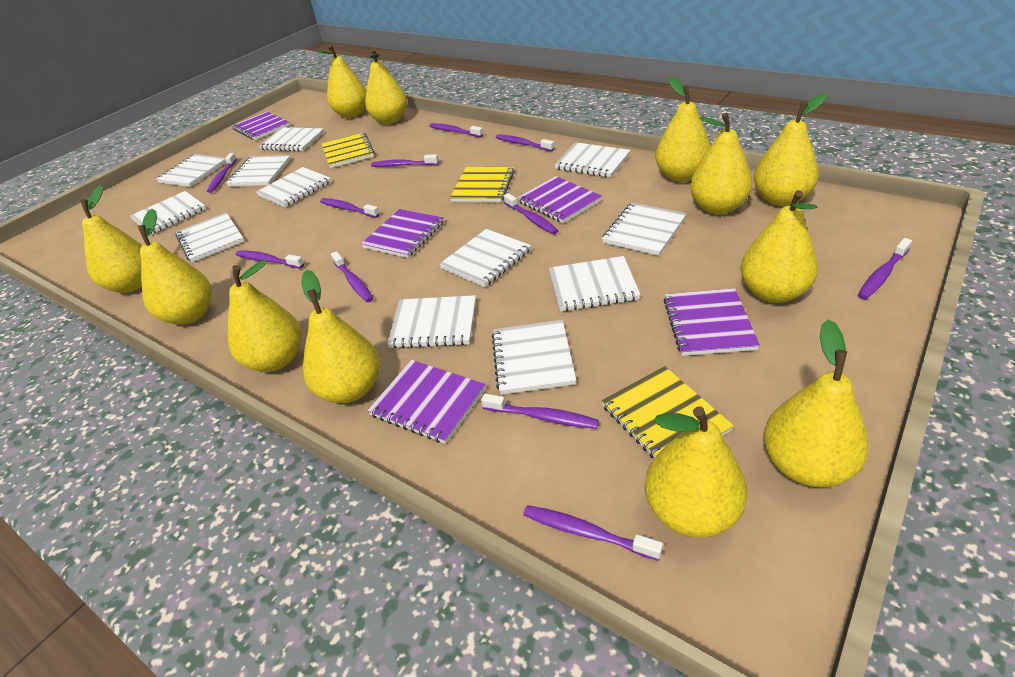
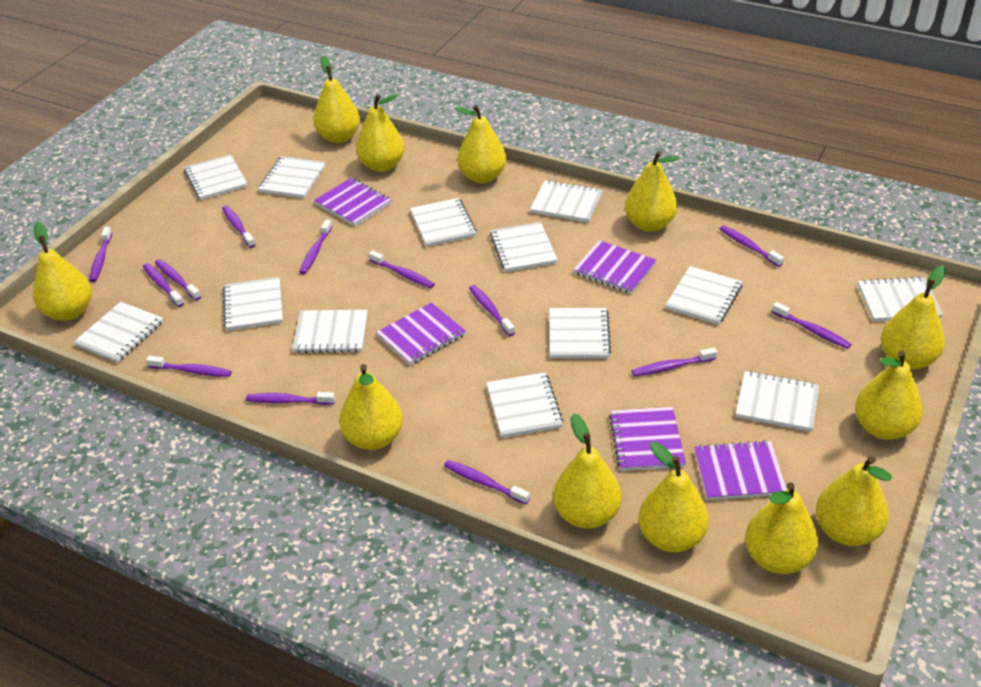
purple toothbrush: 11 -> 13
white notebook: 12 -> 13
yellow notebook: 3 -> 0

